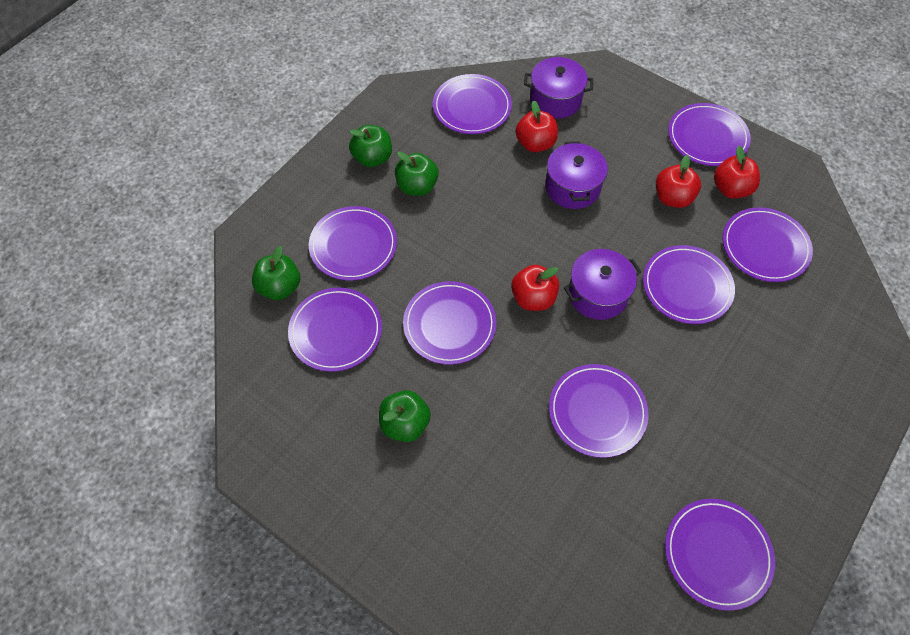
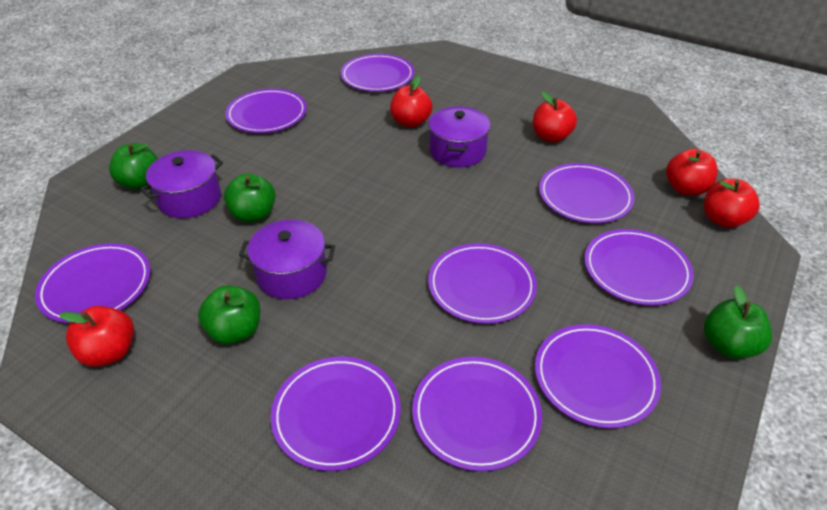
red apple: 4 -> 5

